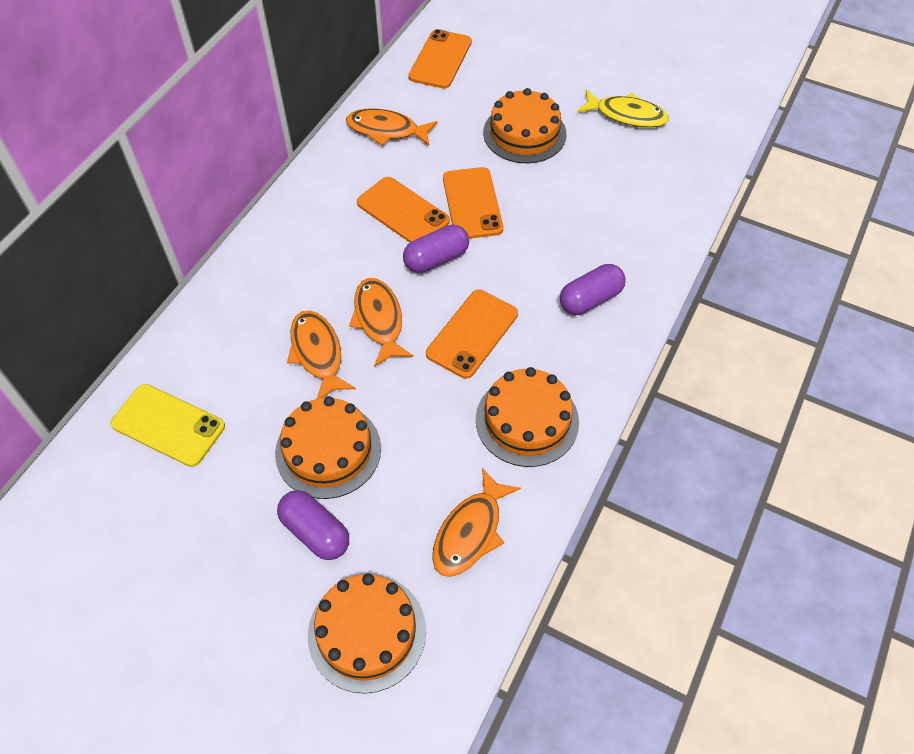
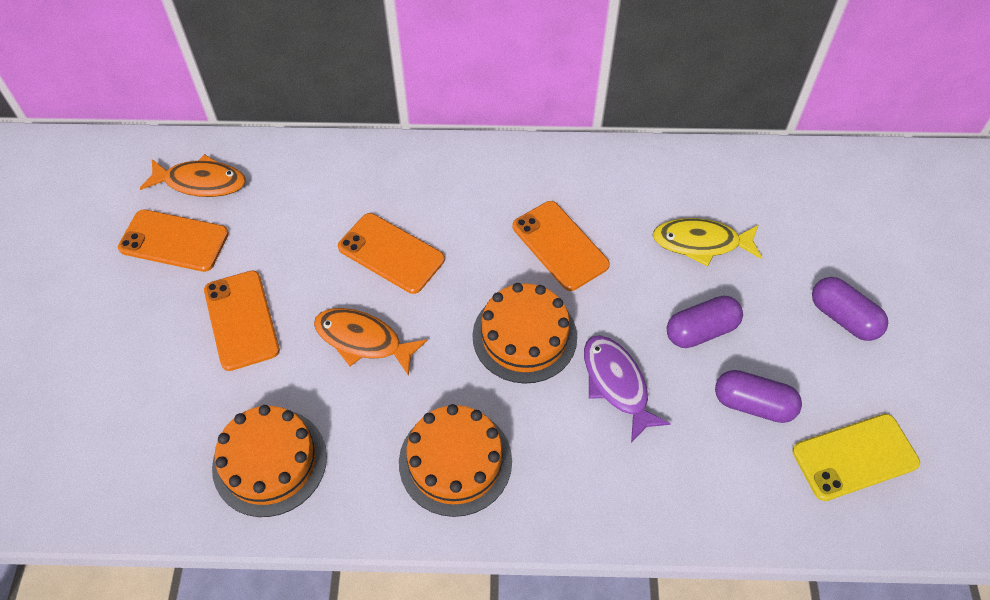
orange cake: 4 -> 3
orange fish: 4 -> 2
purple fish: 0 -> 1

